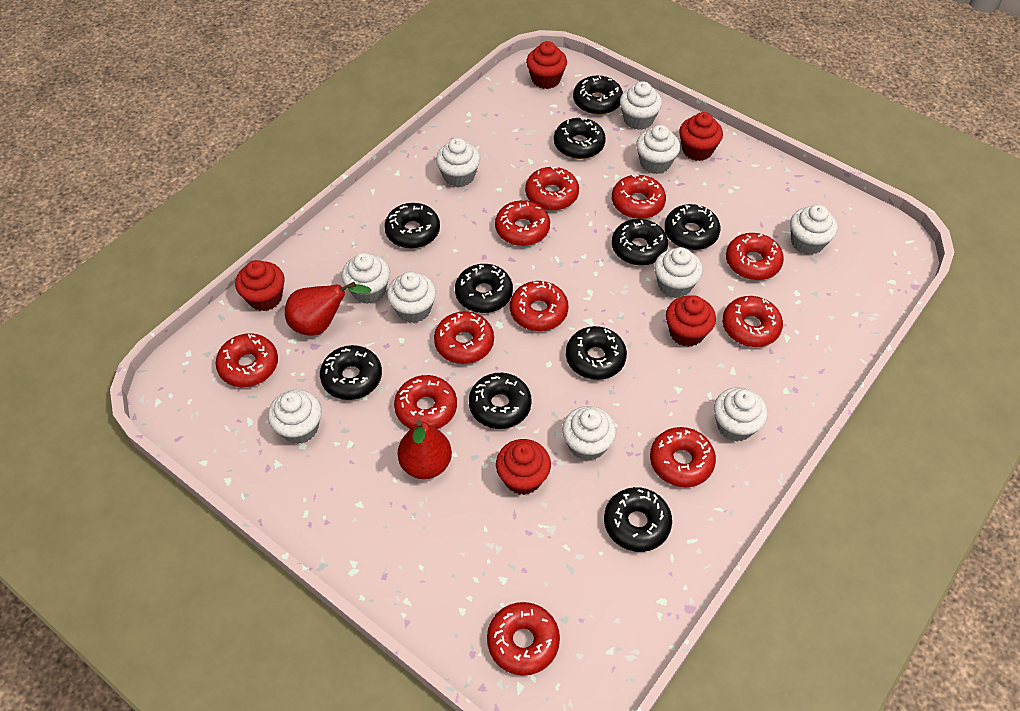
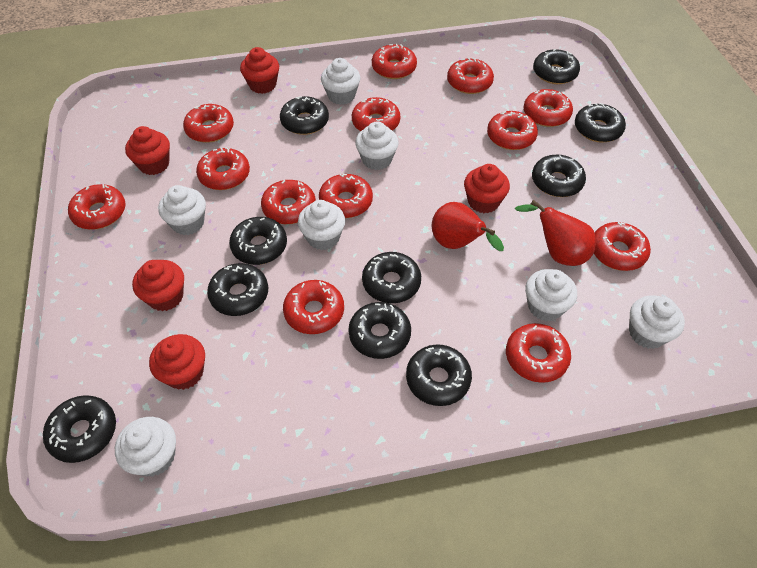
red donut: 11 -> 13
white cupcake: 10 -> 7

